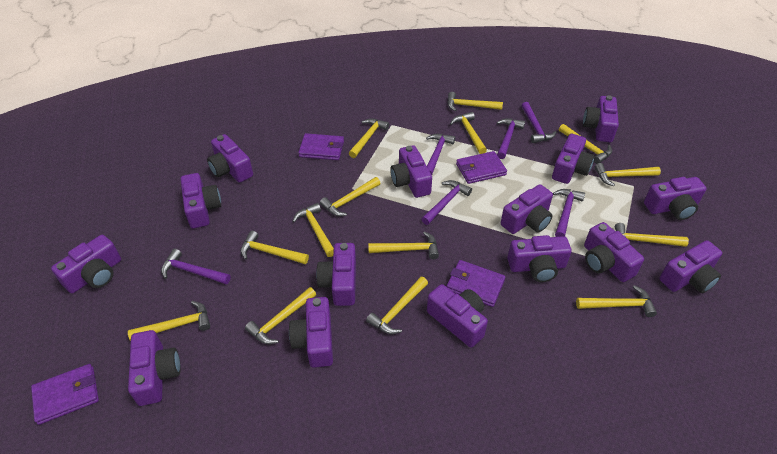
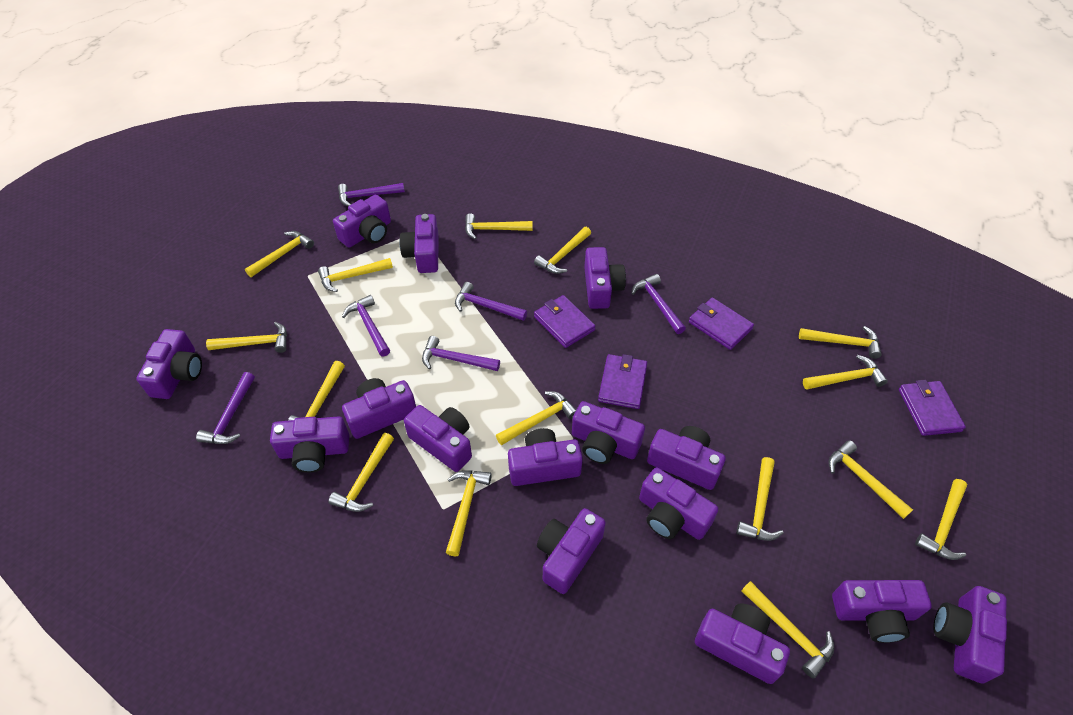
yellow hammer: 14 -> 15

